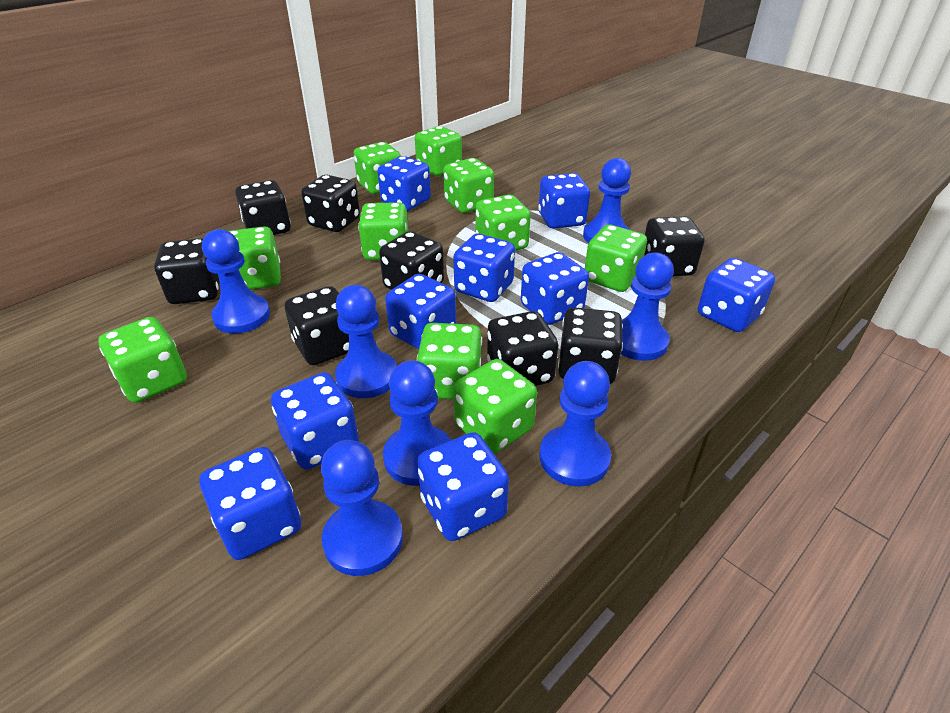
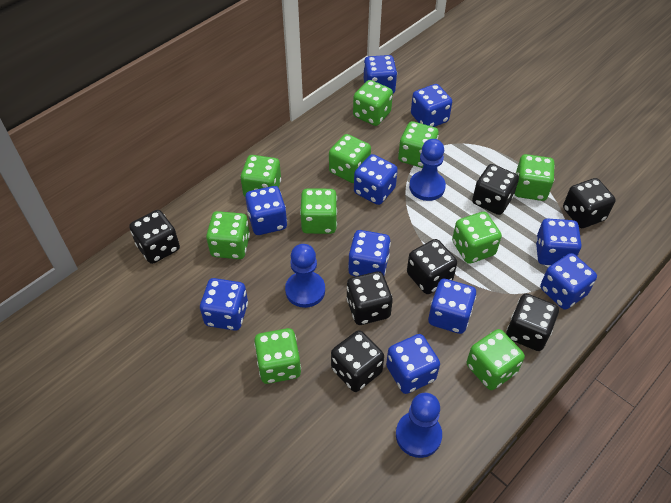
black dice: 8 -> 7
blue dice: 9 -> 10
blue pawn: 7 -> 3

